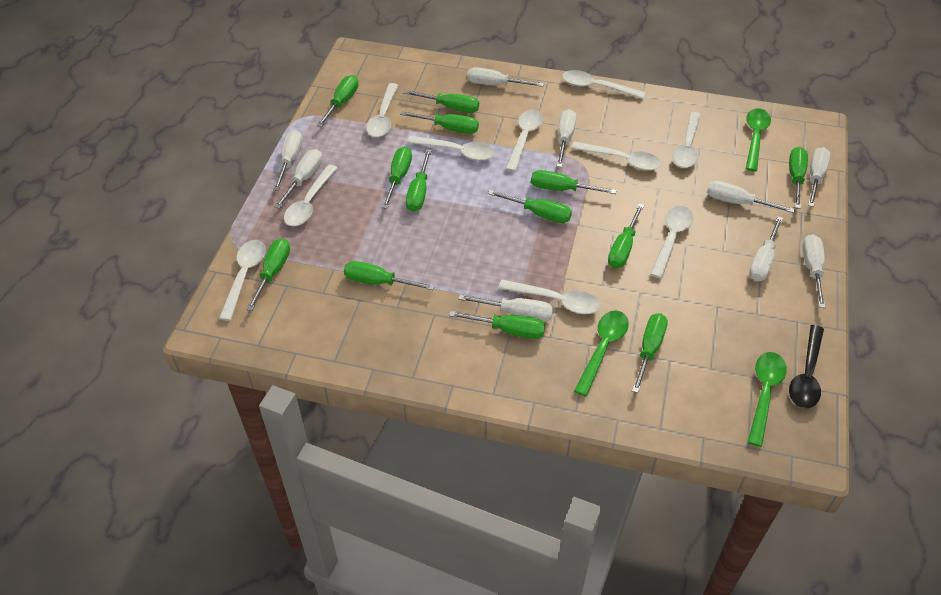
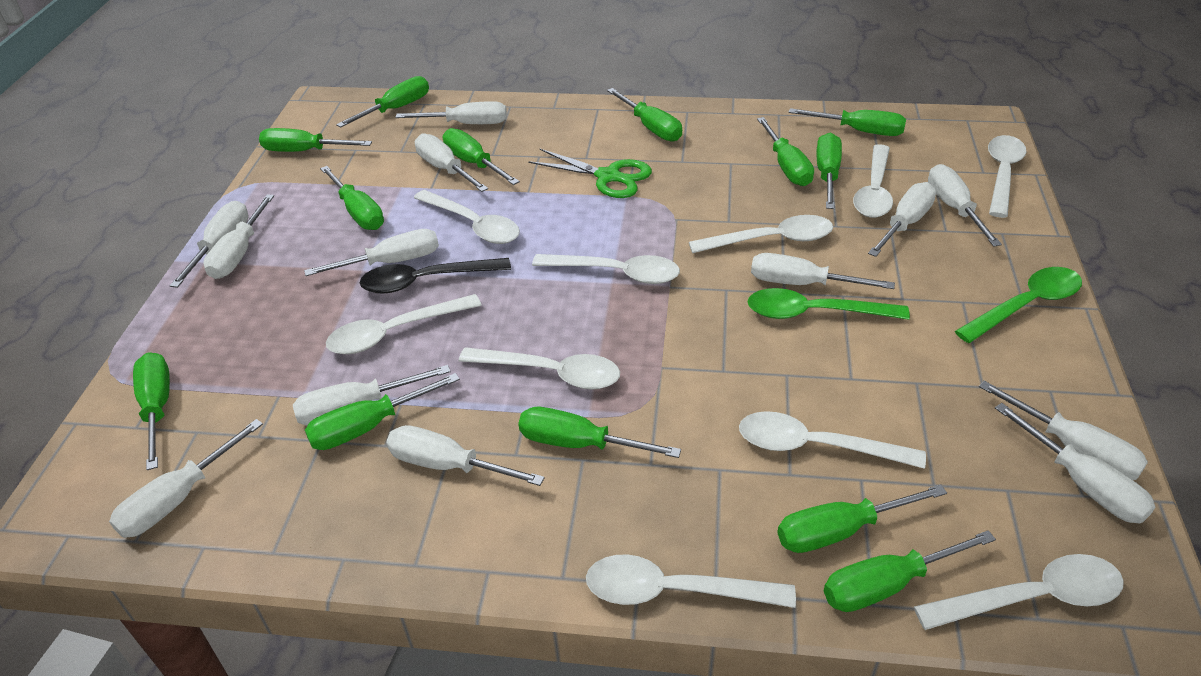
green scissors: 0 -> 1
green spoon: 3 -> 2
white screwdriver: 9 -> 13

